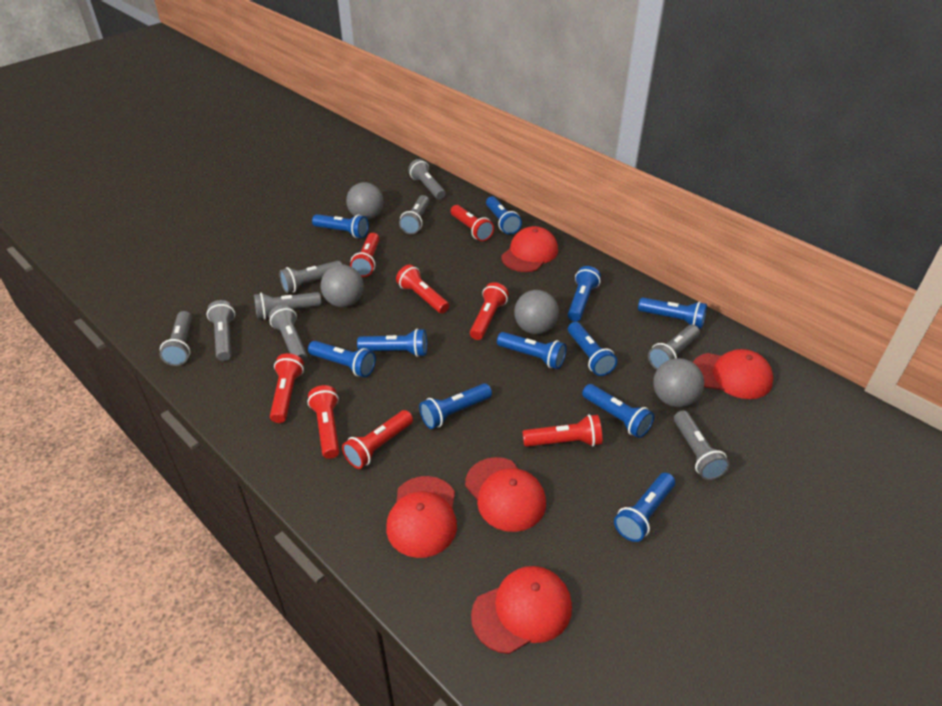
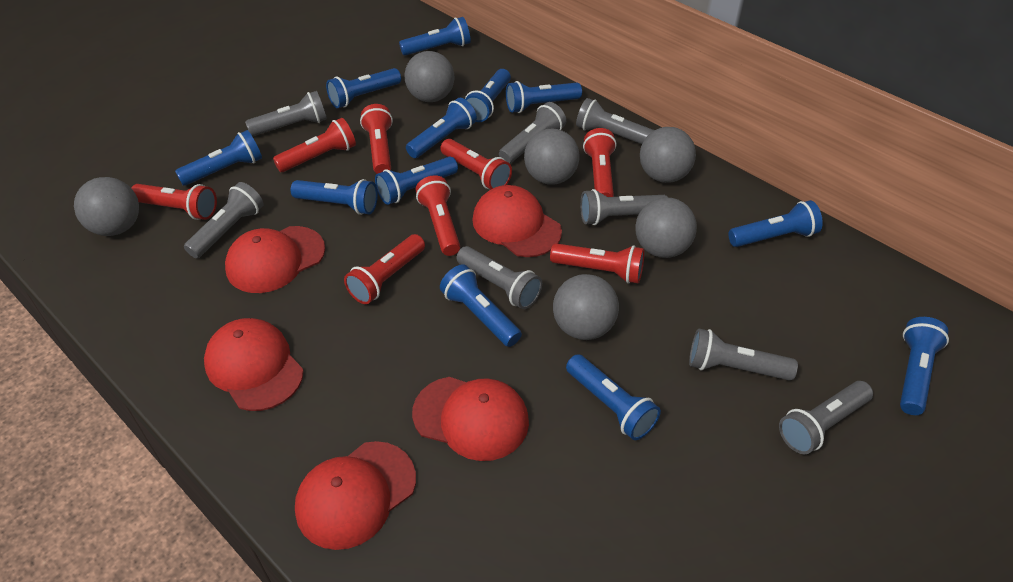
blue flashlight: 11 -> 12
grey ball: 4 -> 6
grey flashlight: 9 -> 8

